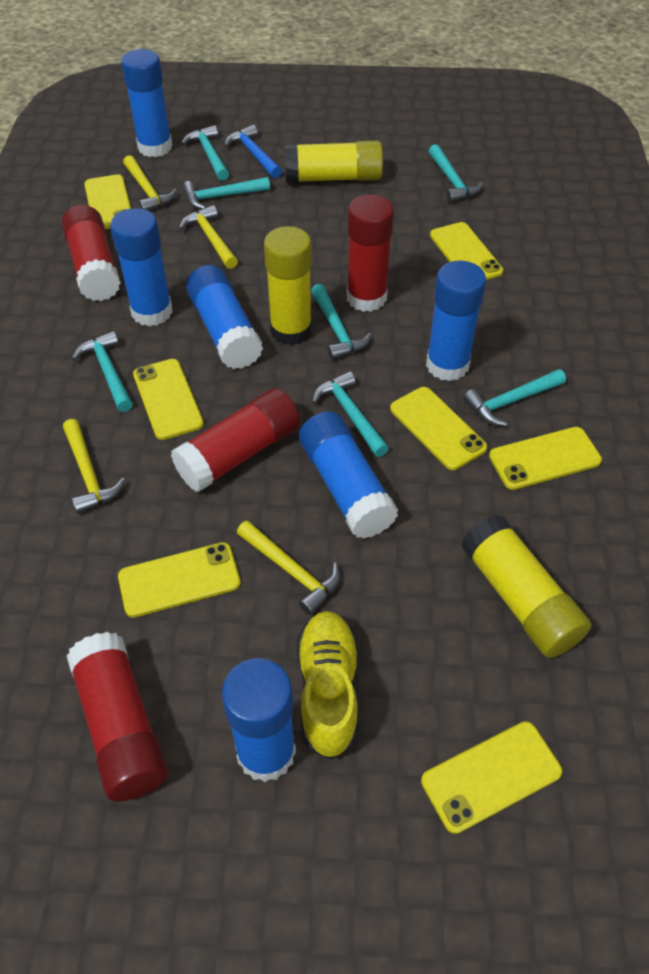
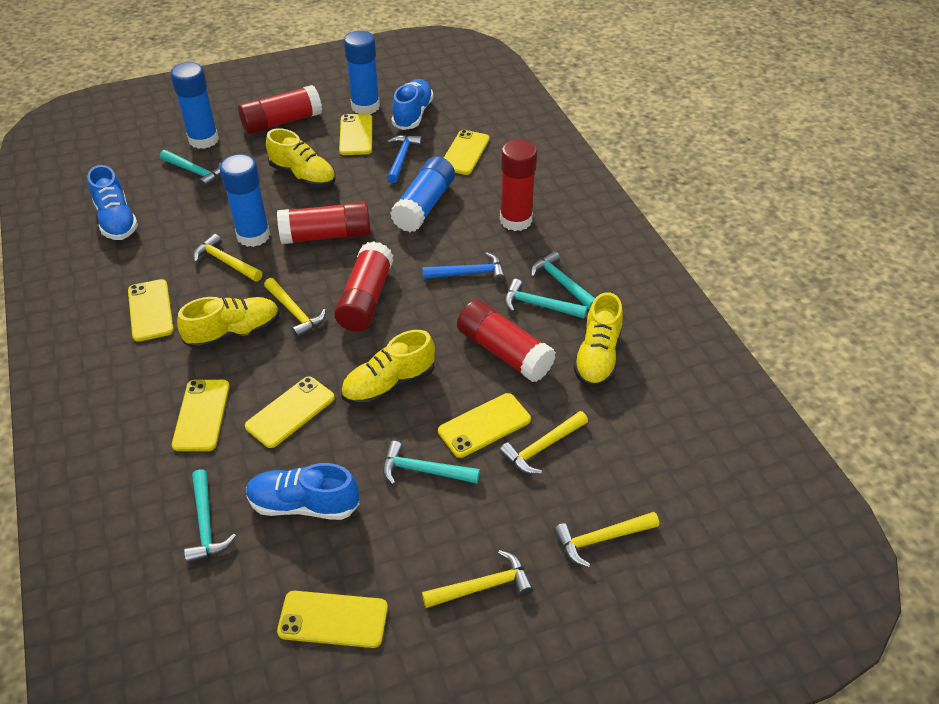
blue glue stick: 6 -> 4
blue hammer: 1 -> 2
blue shoe: 0 -> 3
red glue stick: 4 -> 5
turquoise hammer: 7 -> 5
yellow glue stick: 3 -> 0
yellow hammer: 4 -> 5
yellow shoe: 1 -> 4

